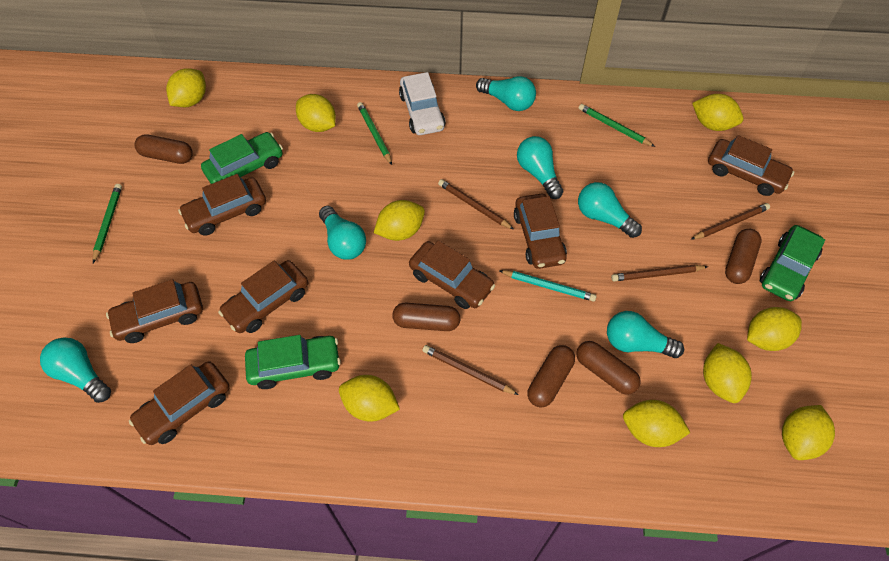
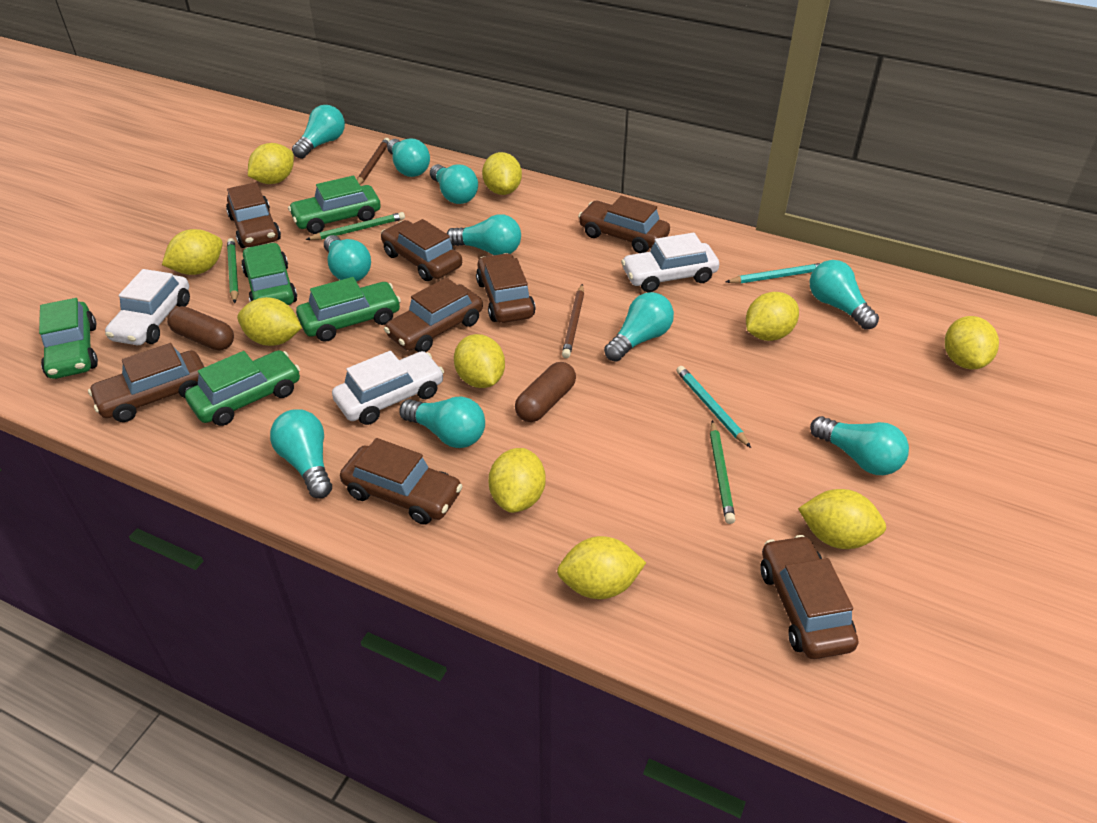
brown capsule: 5 -> 2
brown car: 7 -> 8
brown pencil: 4 -> 2
green car: 3 -> 5
turquoise light bulb: 6 -> 10
turquoise pencil: 1 -> 2
white car: 1 -> 3
yellow lemon: 9 -> 10

